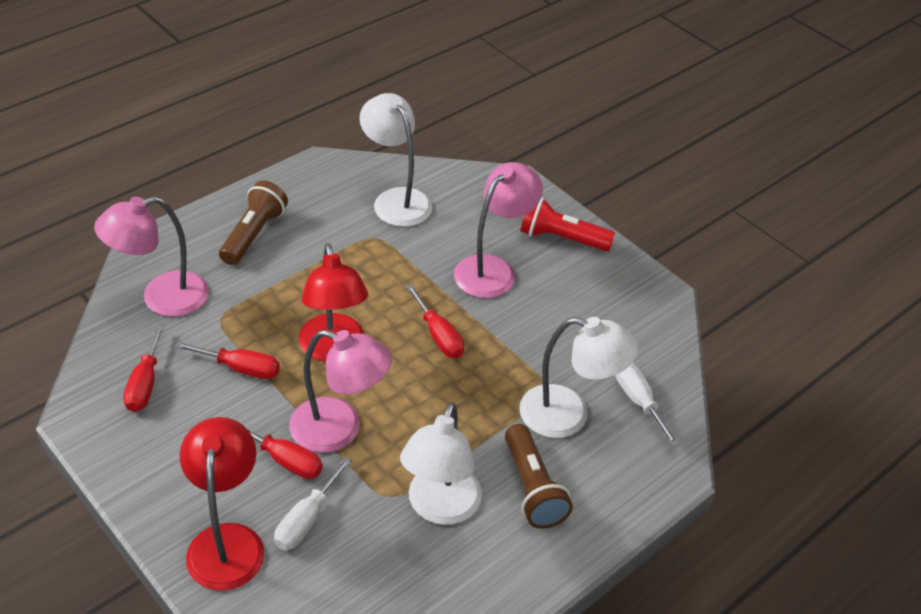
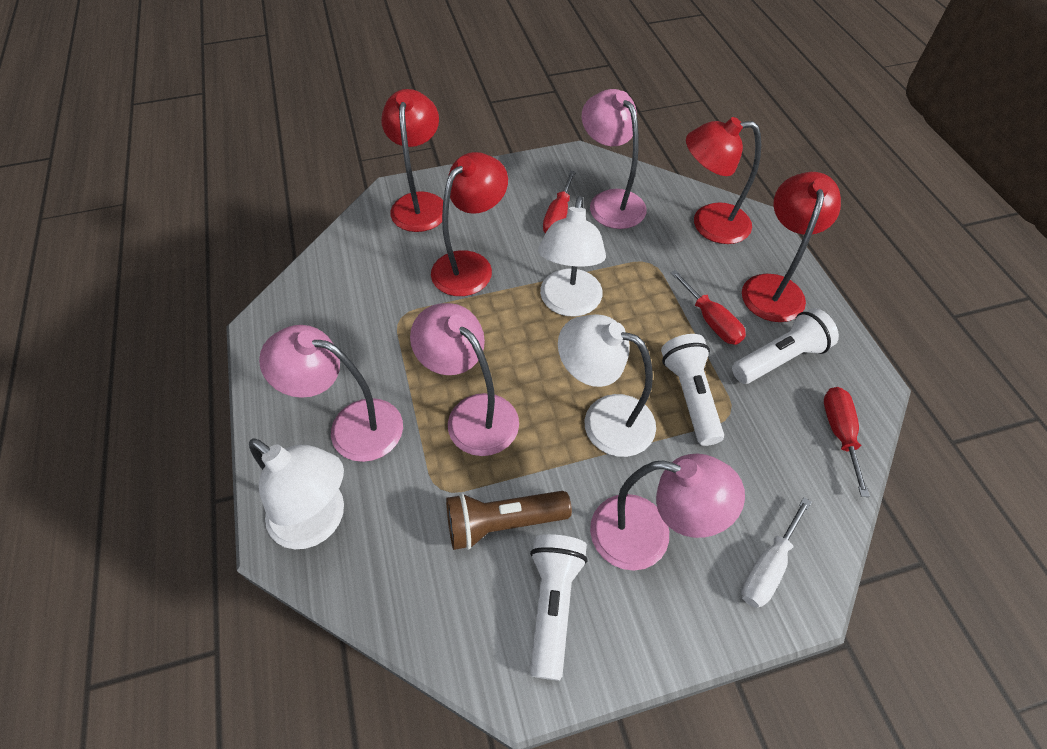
brown flashlight: 2 -> 1
pink lamp: 3 -> 4
red flashlight: 1 -> 0
red lamp: 2 -> 4
red screwdriver: 4 -> 3
white flashlight: 0 -> 3
white screwdriver: 2 -> 1

